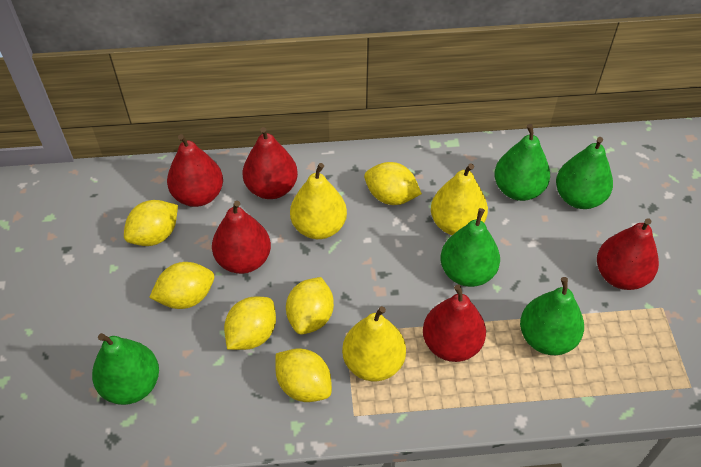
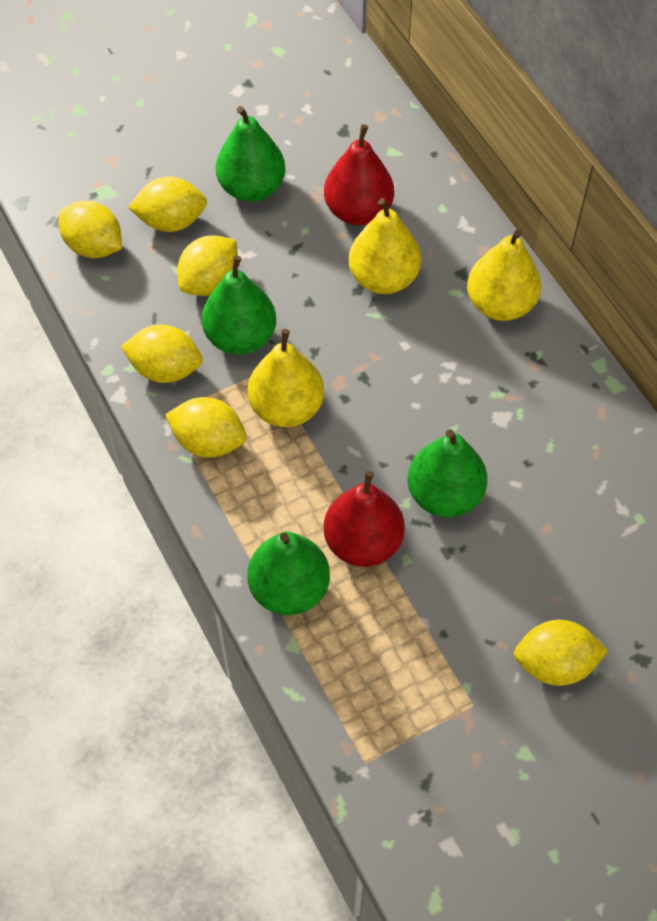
green pear: 5 -> 4
red pear: 5 -> 2

